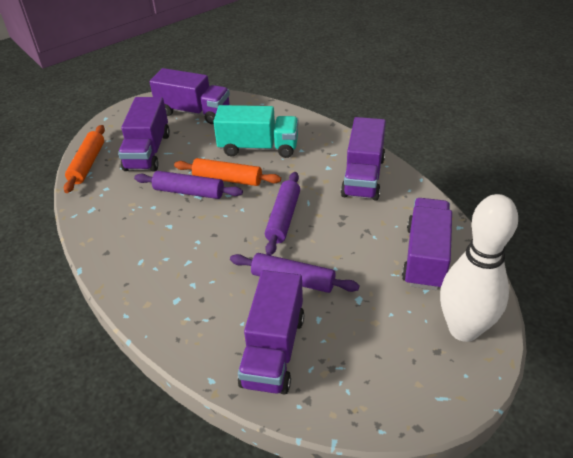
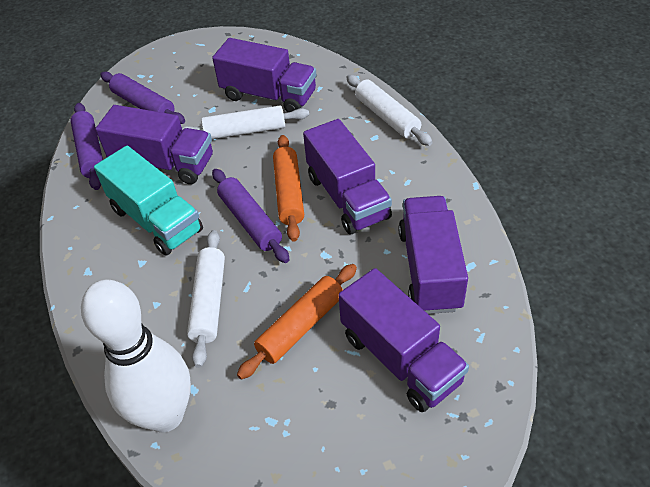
white rolling pin: 0 -> 3

